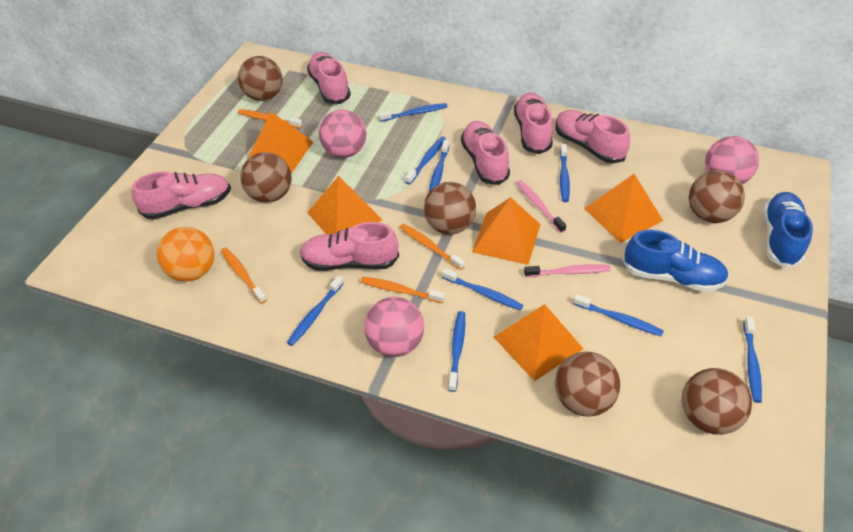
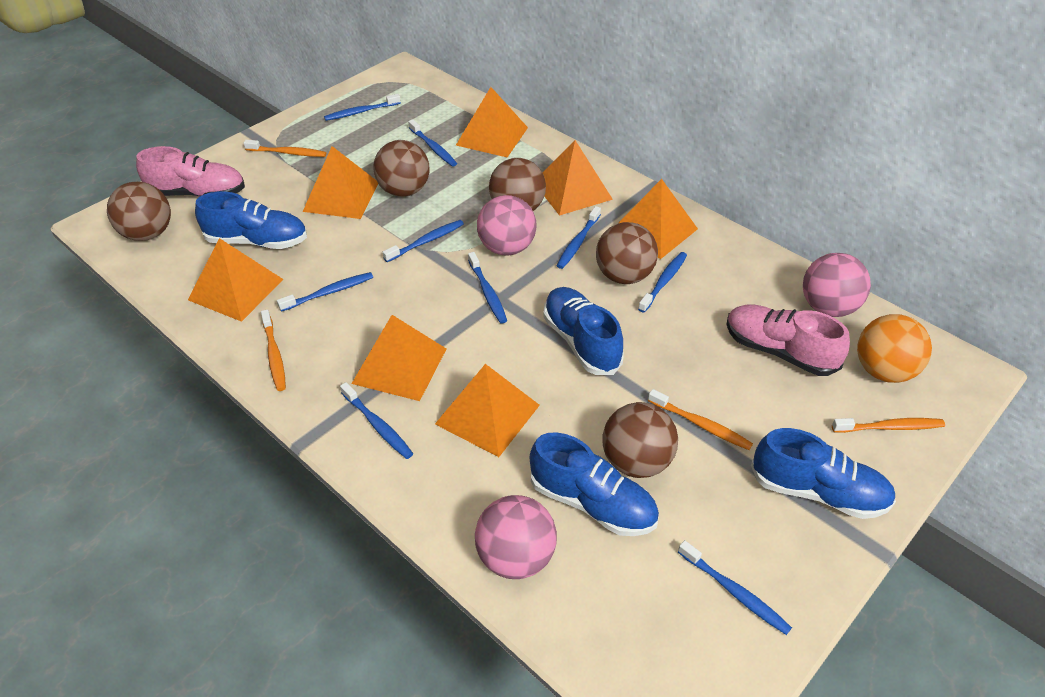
blue shoe: 2 -> 4
brown ball: 6 -> 5
orange pyramid: 5 -> 7
pink shoe: 6 -> 2
pink toothbrush: 2 -> 0

